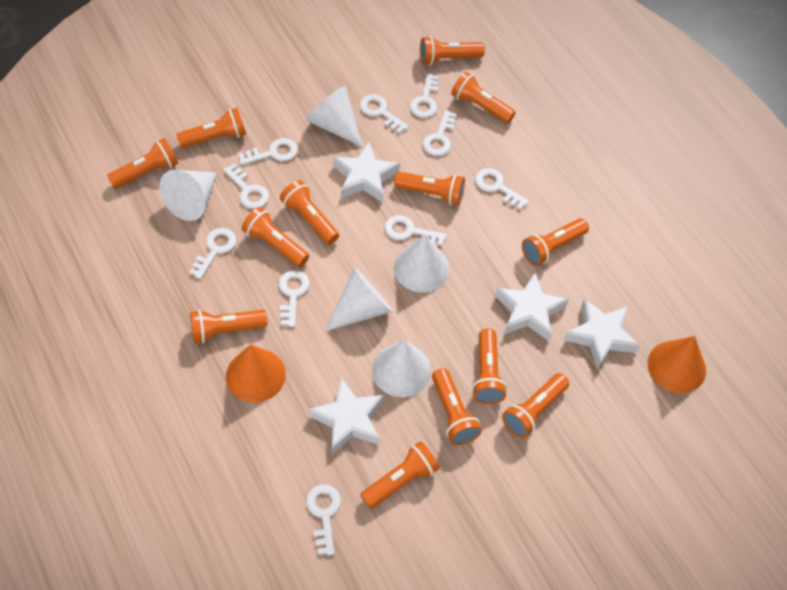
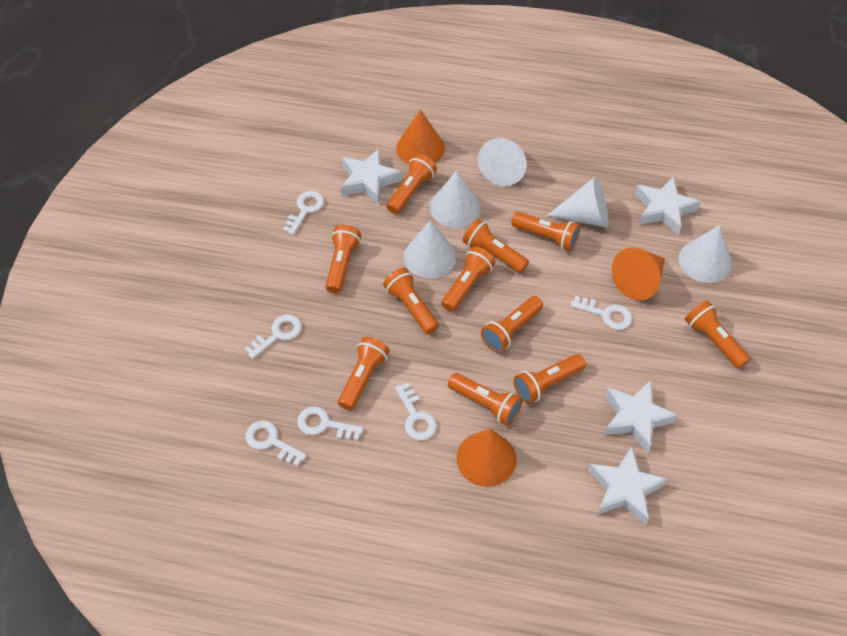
orange cone: 2 -> 3
orange flashlight: 13 -> 11
white key: 10 -> 6

